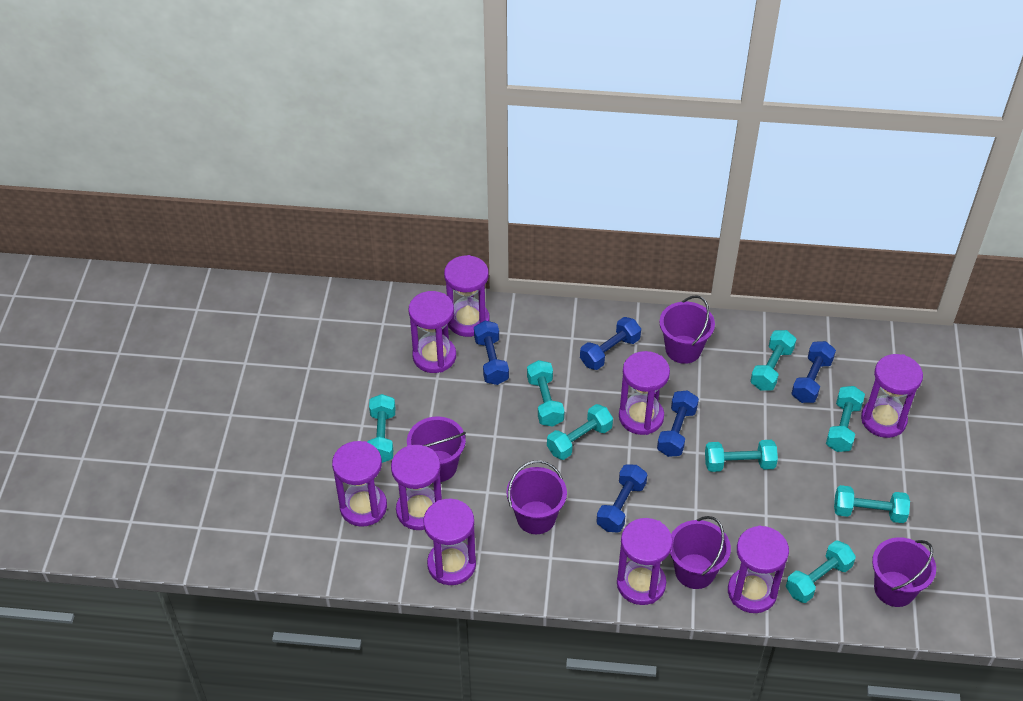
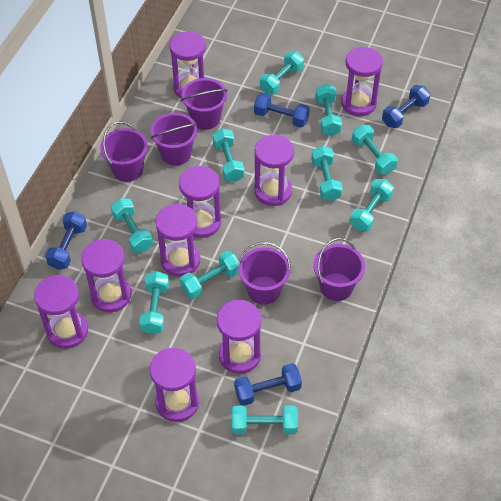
blue dumbbell: 5 -> 4
turquoise dumbbell: 8 -> 10

